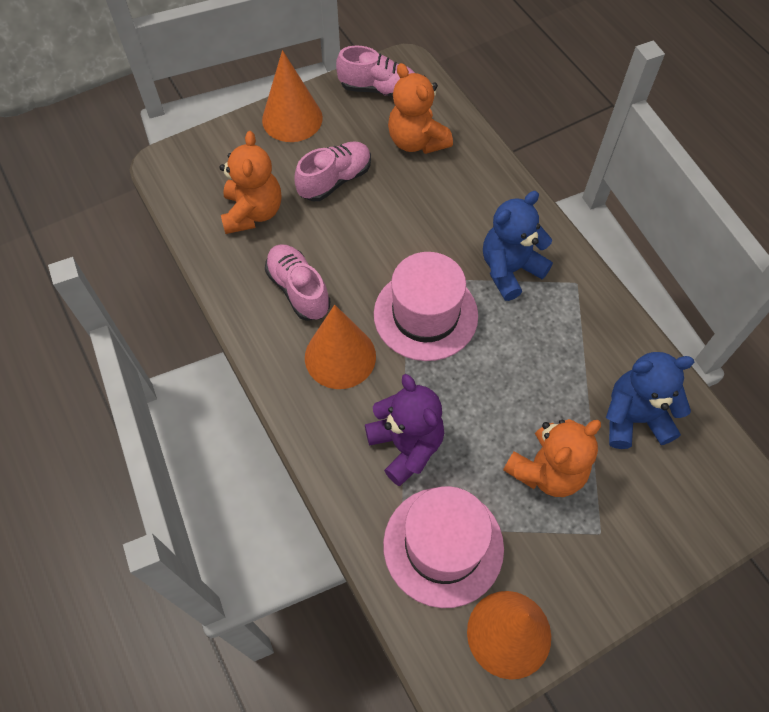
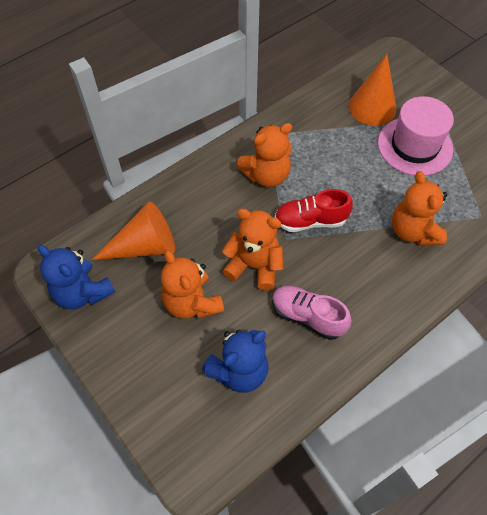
orange cone: 3 -> 2
orange teddy bear: 3 -> 4
pink hat: 2 -> 1
pink shoe: 3 -> 1
purple teddy bear: 1 -> 0
red shoe: 0 -> 1

